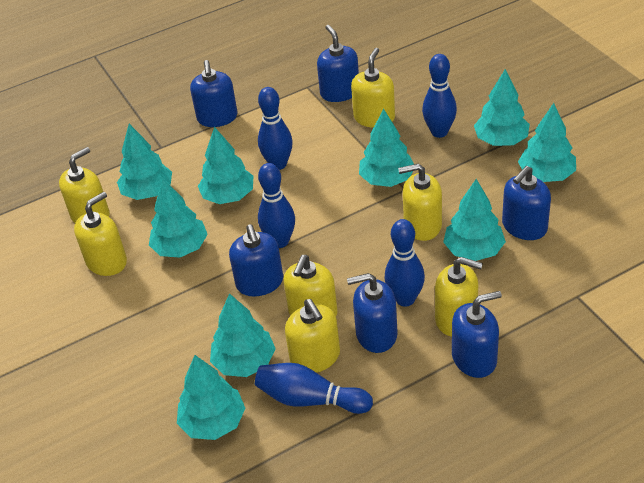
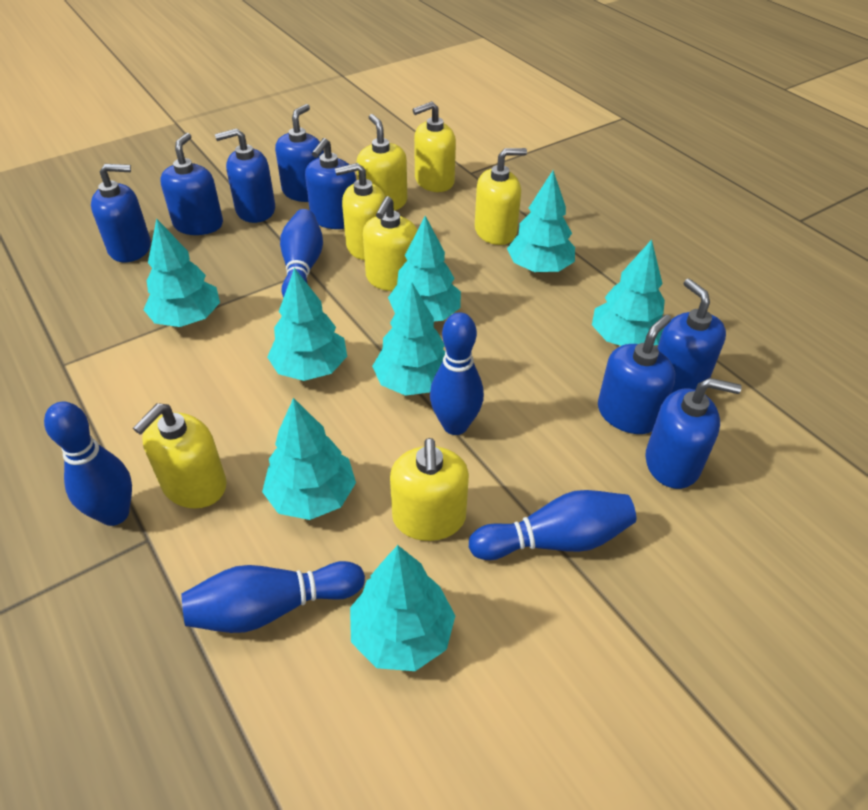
blue soap dispenser: 6 -> 8
turquoise tree: 9 -> 8

